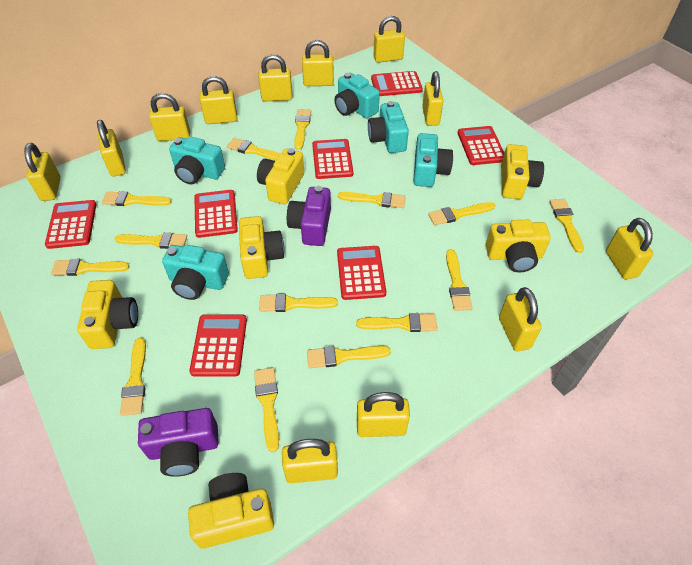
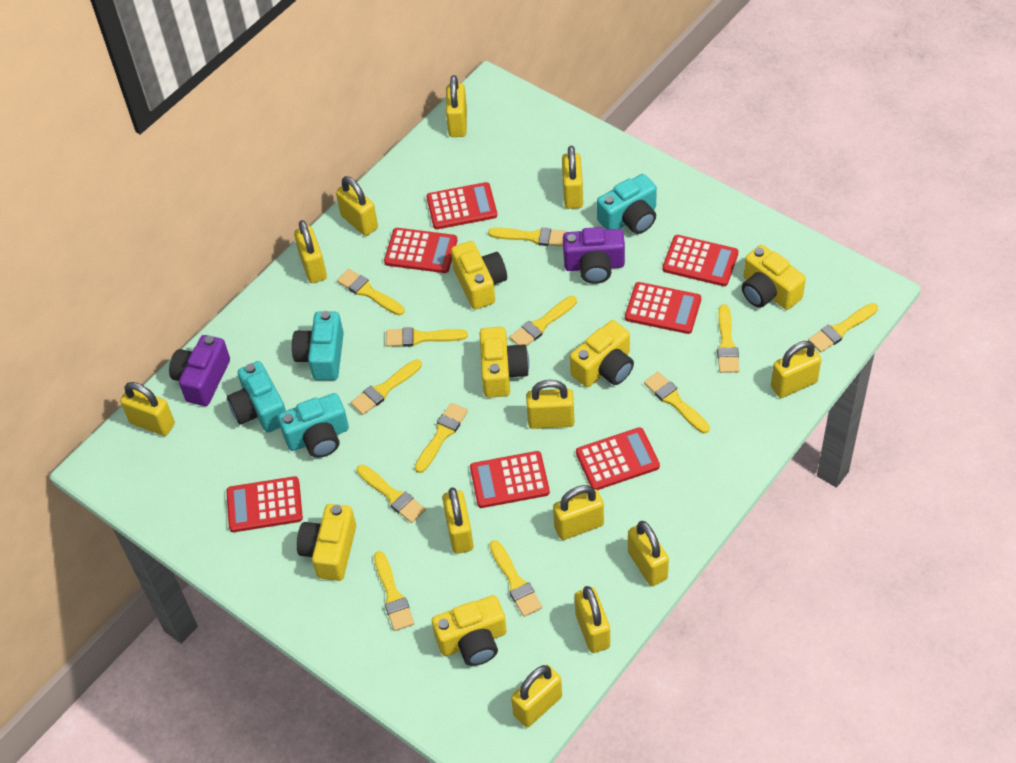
turquoise camera: 5 -> 4
yellow brush: 14 -> 12

